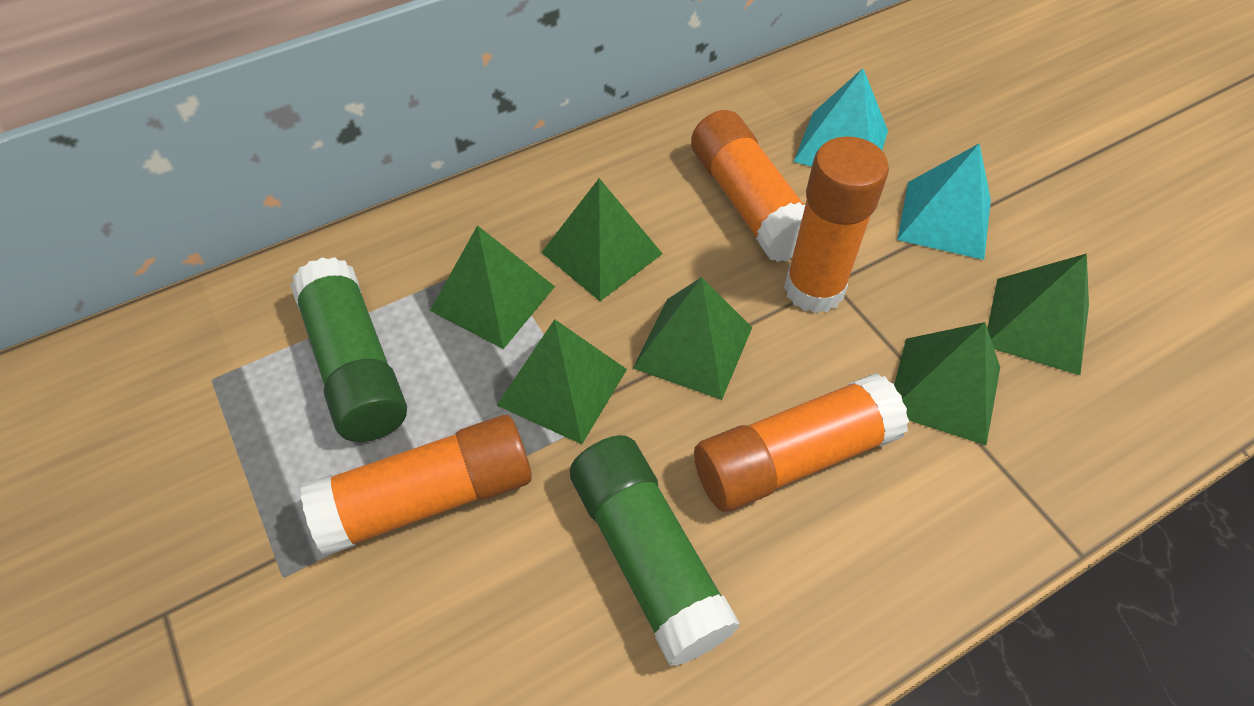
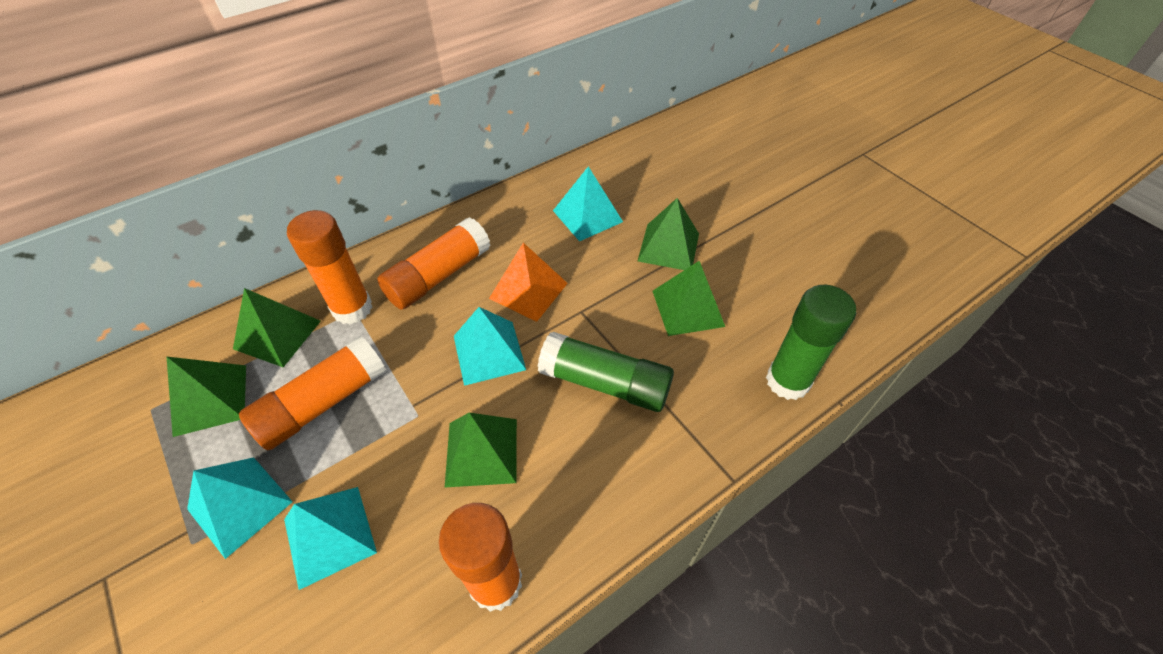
green pyramid: 6 -> 5
orange pyramid: 0 -> 1
turquoise pyramid: 2 -> 4

